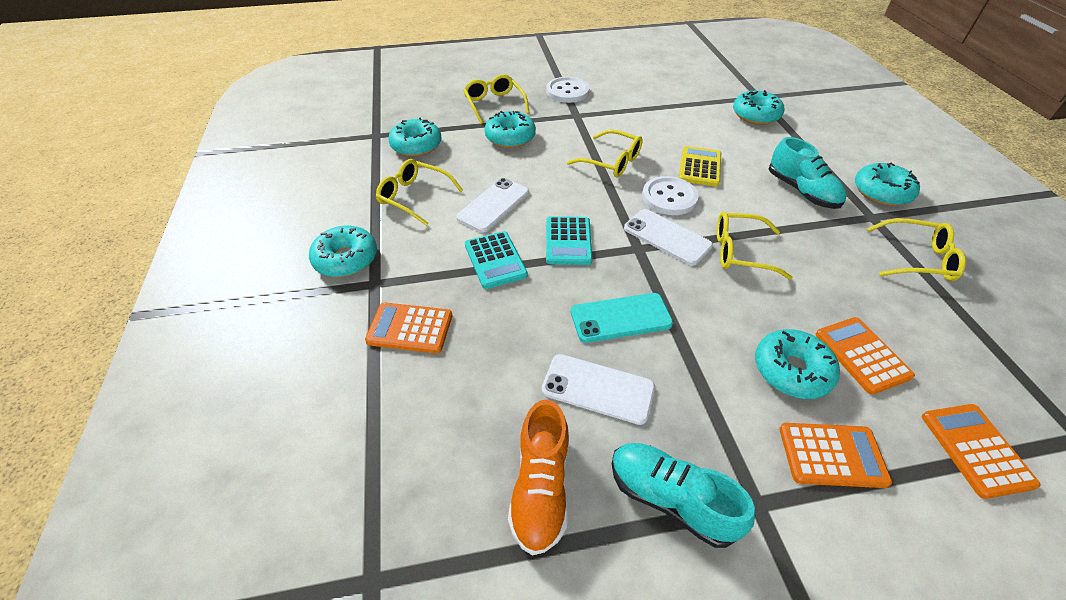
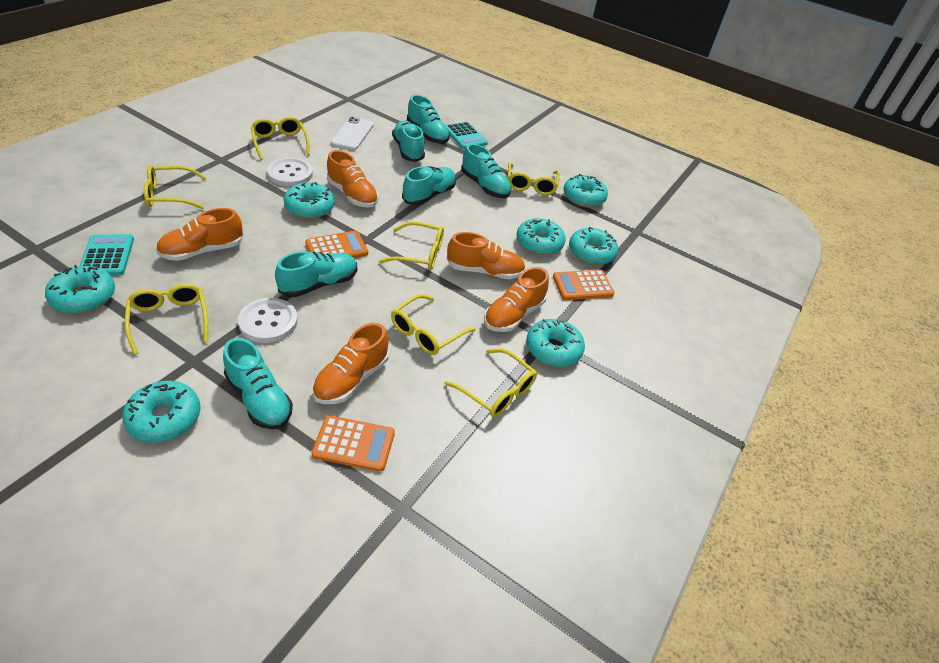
orange calculator: 4 -> 3
orange shoe: 1 -> 5
turquoise donut: 6 -> 7
turquoise phone: 1 -> 0
turquoise shoe: 2 -> 6
white phone: 3 -> 1
yellow calculator: 1 -> 0
yellow glasses: 5 -> 7

